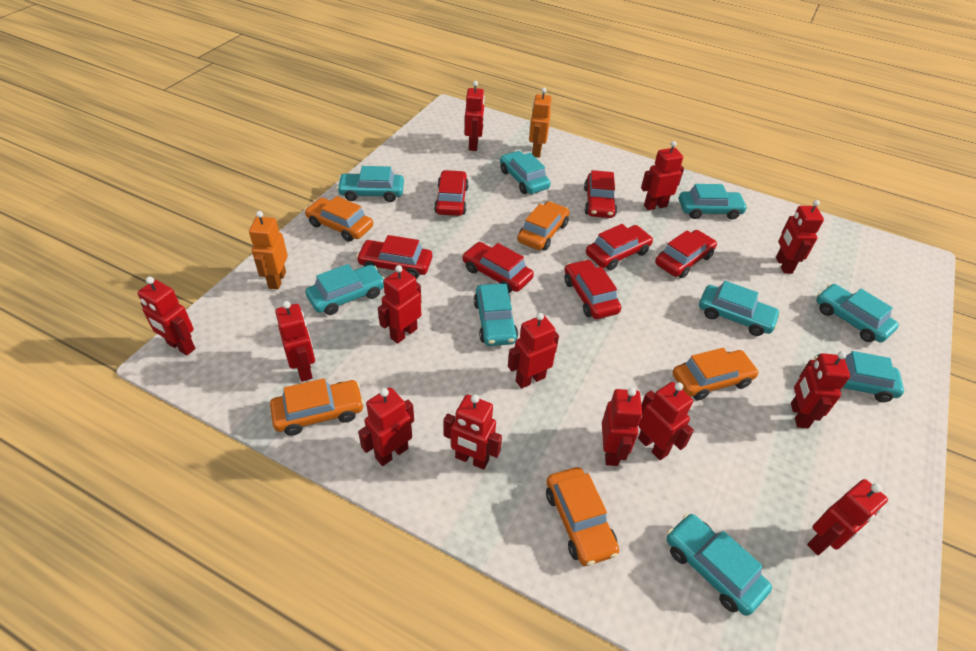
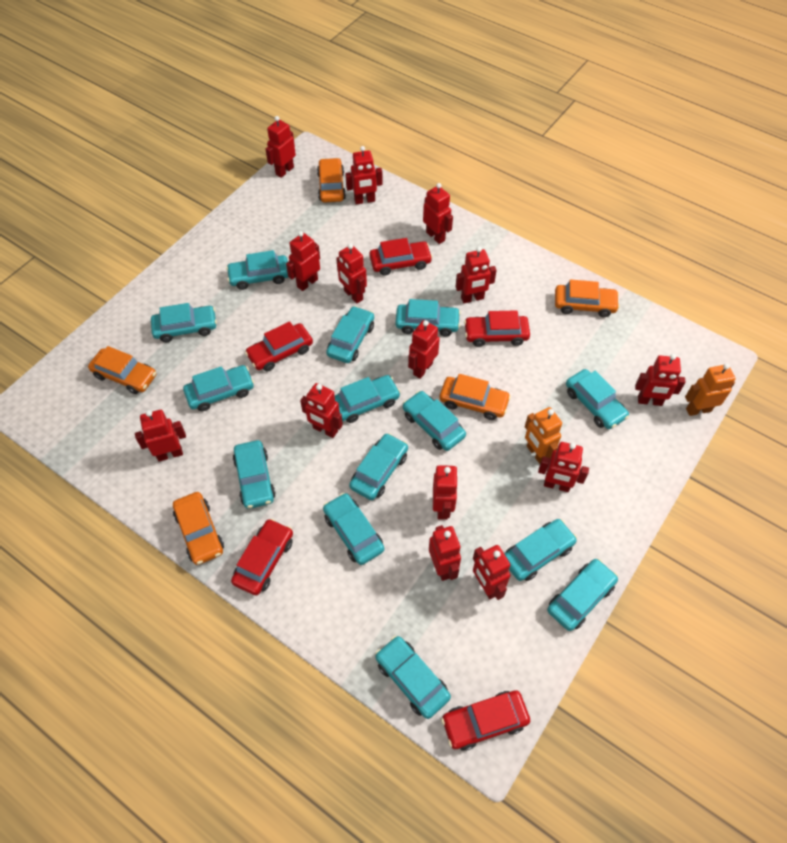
red car: 7 -> 5
red robot: 13 -> 14
turquoise car: 9 -> 14

